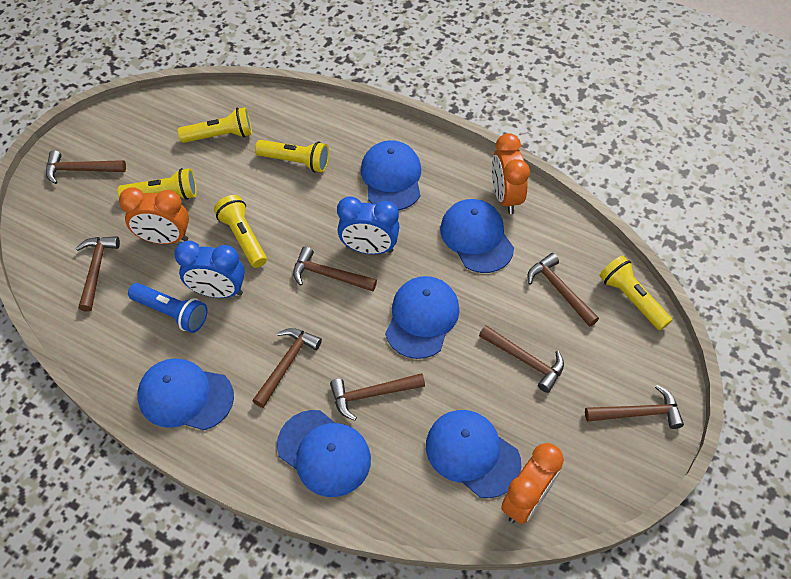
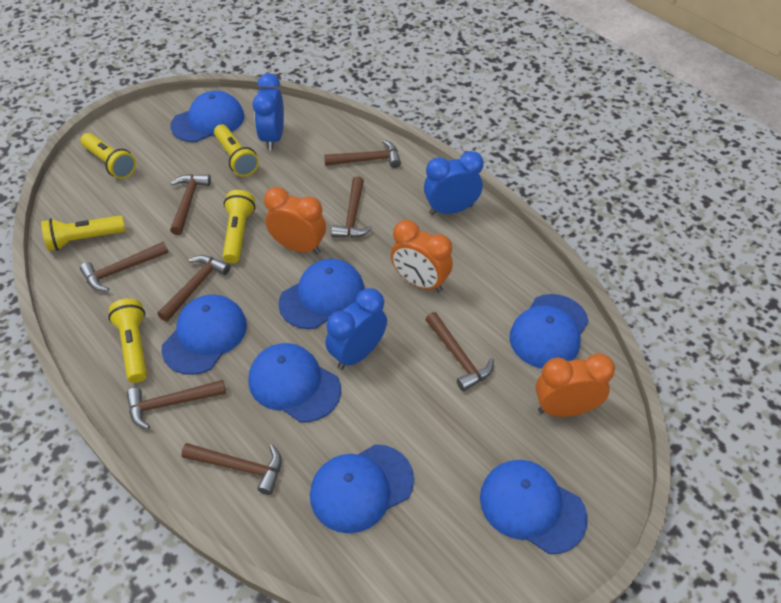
blue cap: 6 -> 7
blue clock: 2 -> 3
blue flashlight: 1 -> 0

